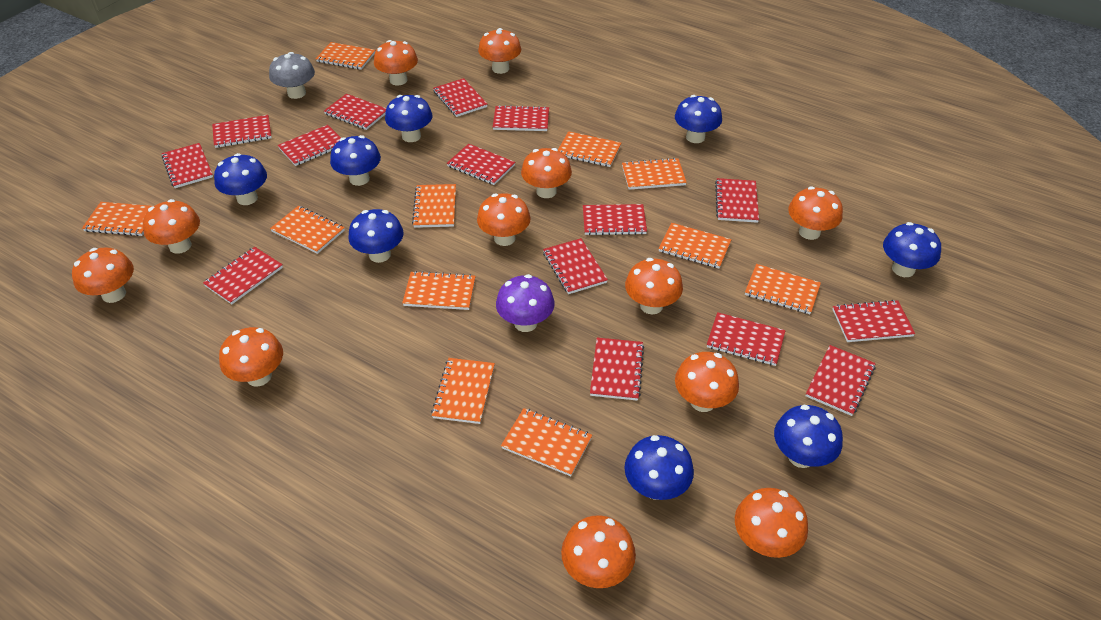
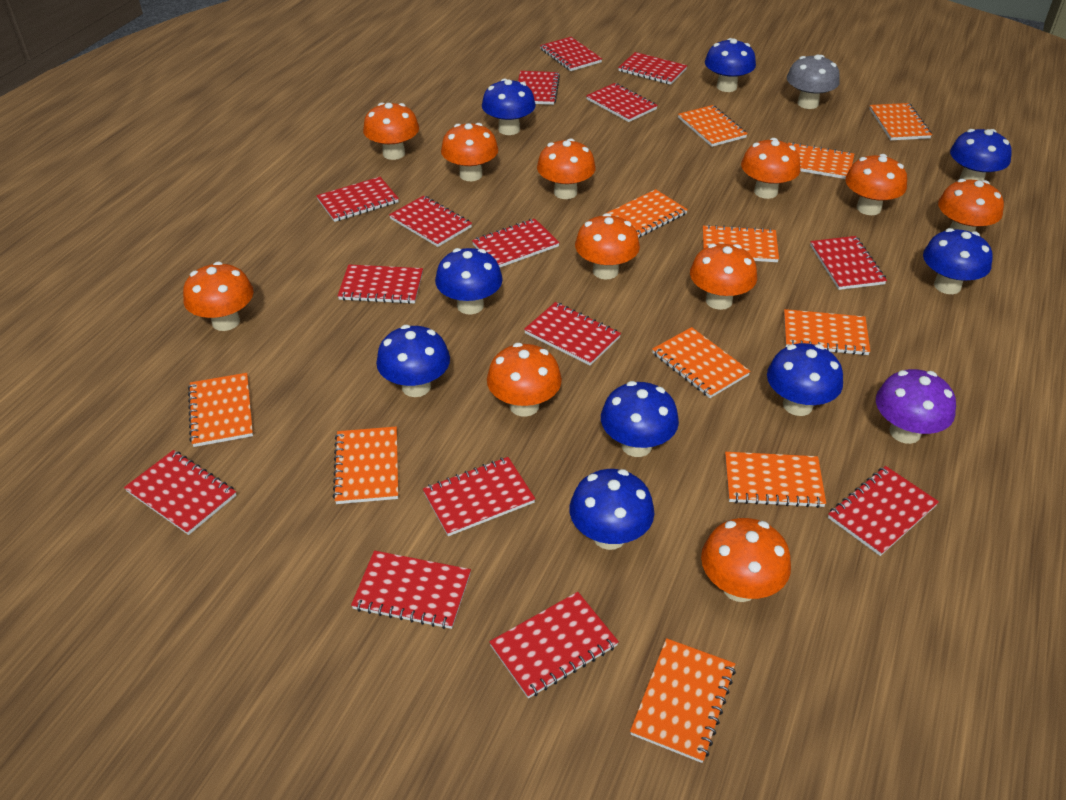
blue mushroom: 8 -> 9
orange mushroom: 12 -> 11

